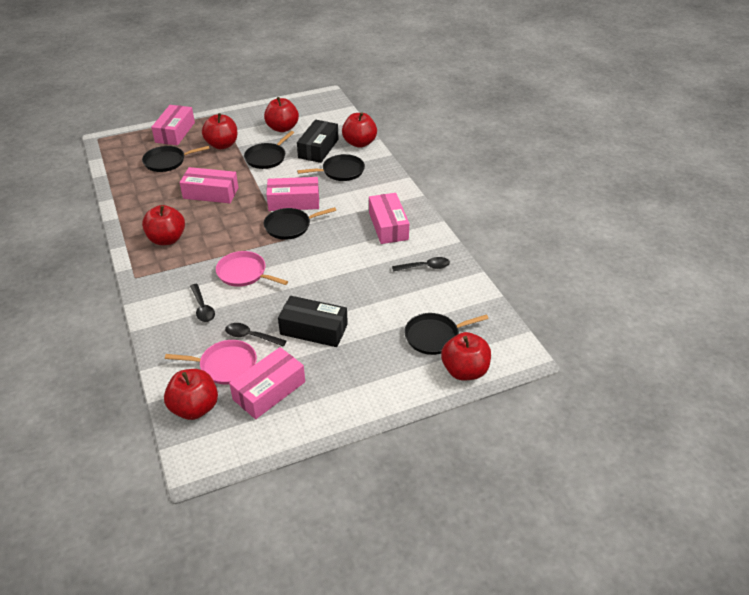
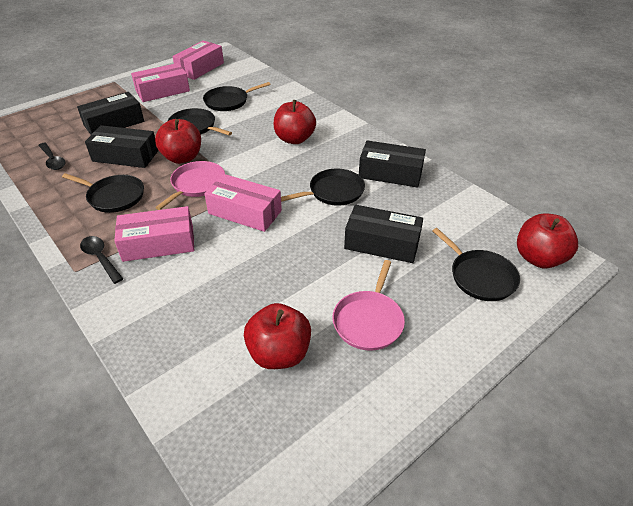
black box: 2 -> 4
black spoon: 3 -> 2
pink box: 5 -> 4
red apple: 6 -> 4

